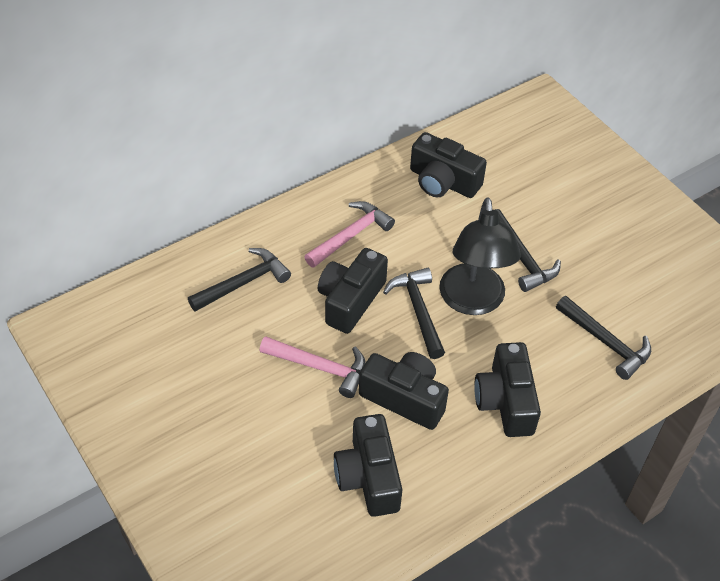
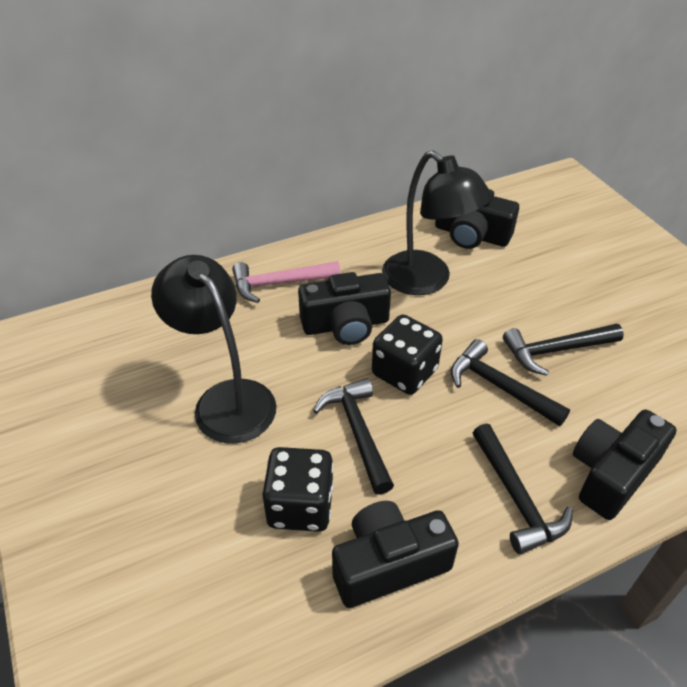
black camera: 5 -> 4
black dice: 0 -> 2
black lamp: 1 -> 2
pink hammer: 2 -> 1

